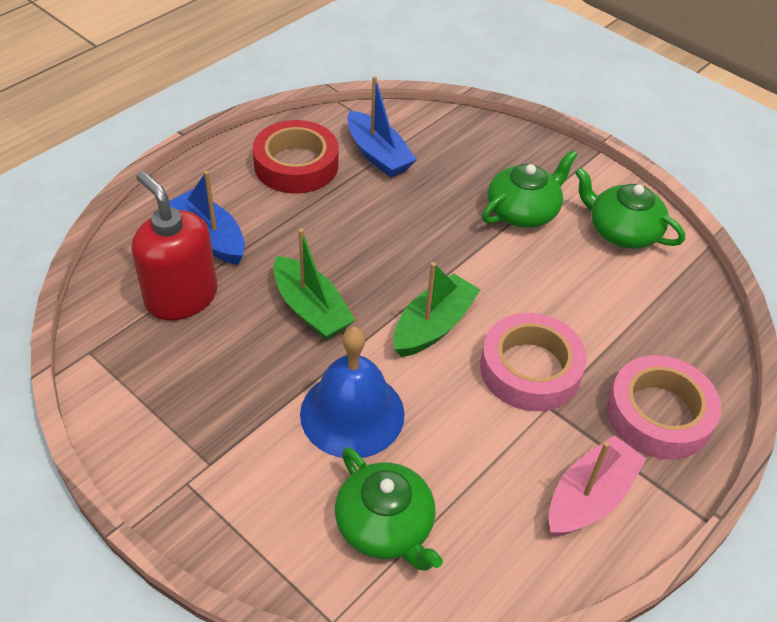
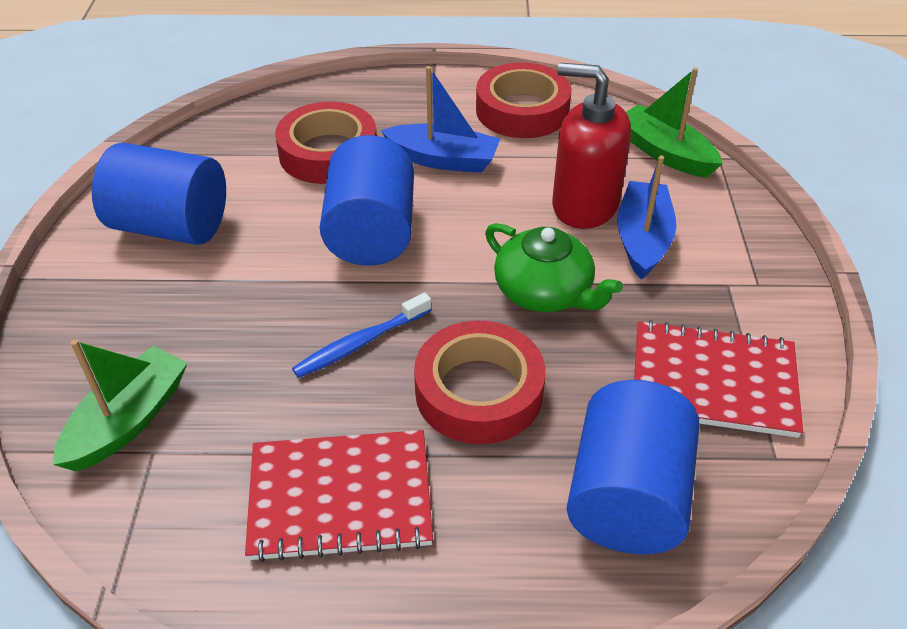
blue bell: 1 -> 0
blue cylinder: 0 -> 3
blue toothbrush: 0 -> 1
green teapot: 3 -> 1
pink boat: 1 -> 0
pink tape: 2 -> 0
red notebook: 0 -> 2
red tape: 1 -> 3

